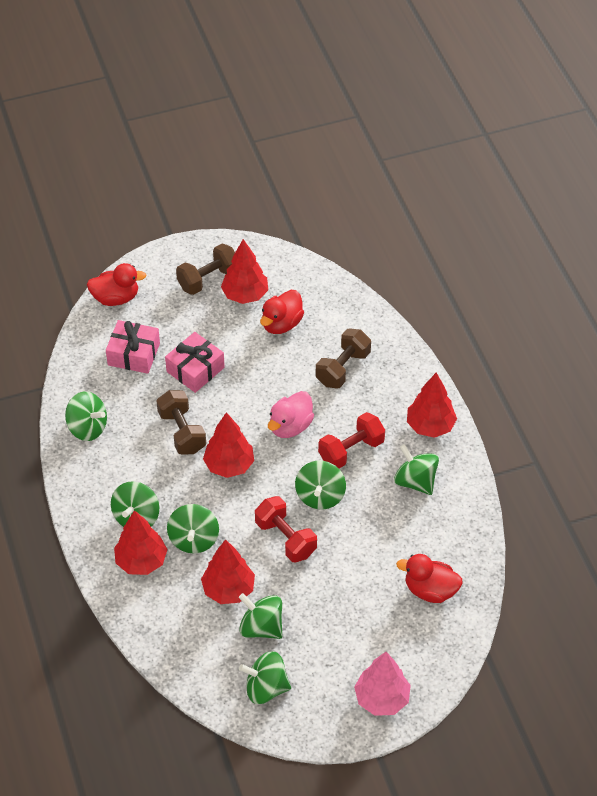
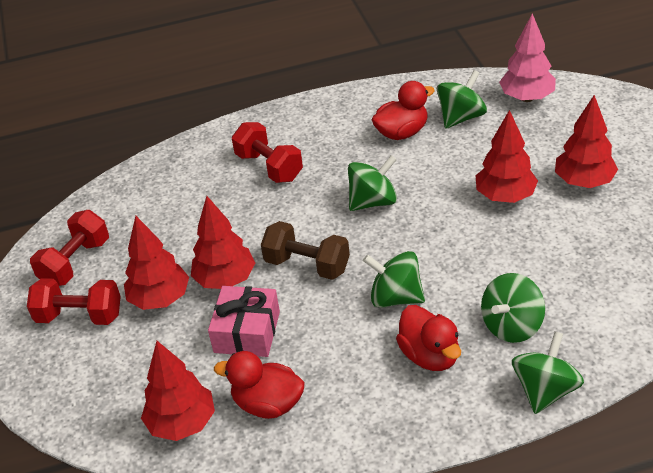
brown dumbbell: 3 -> 1
green spinning top: 7 -> 5
pink duck: 1 -> 0
pink gift: 2 -> 1
red dumbbell: 2 -> 3

